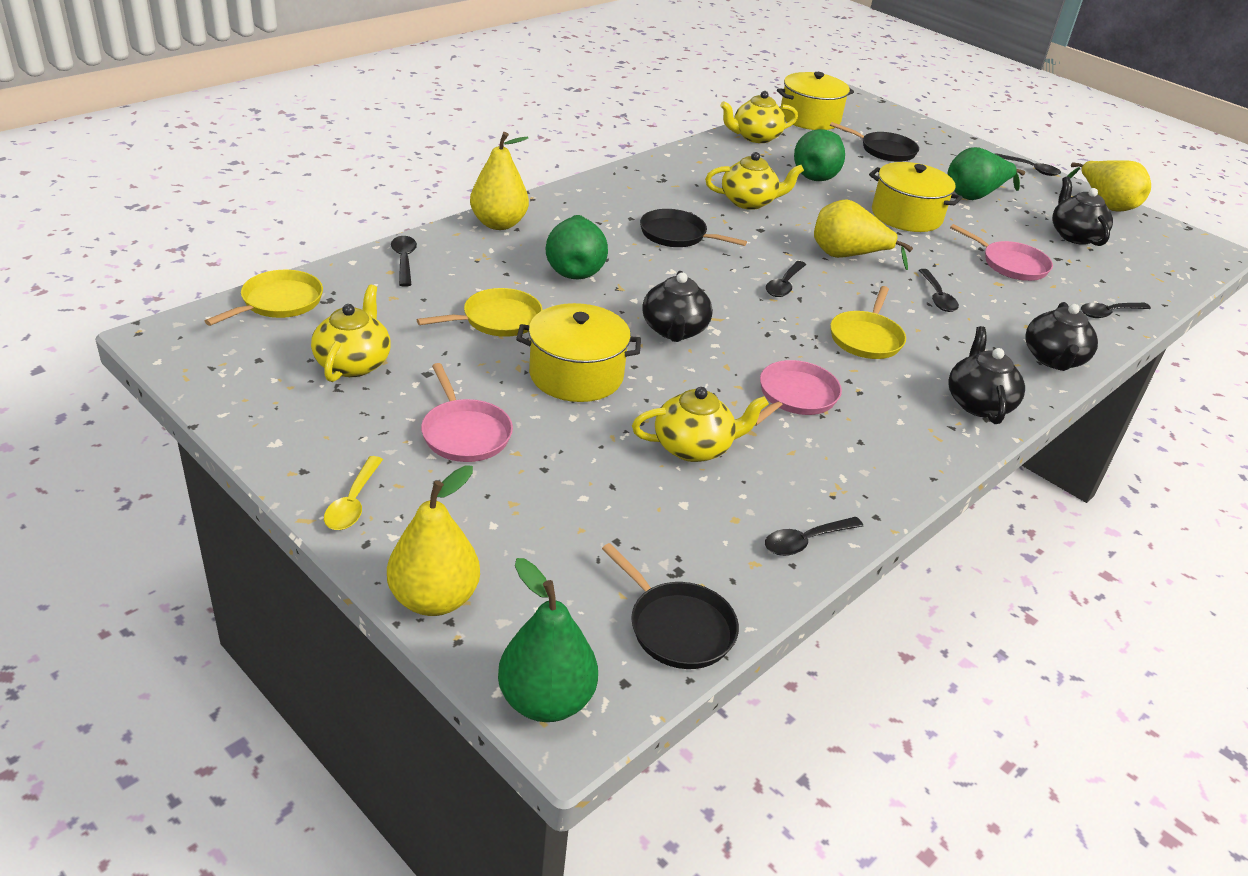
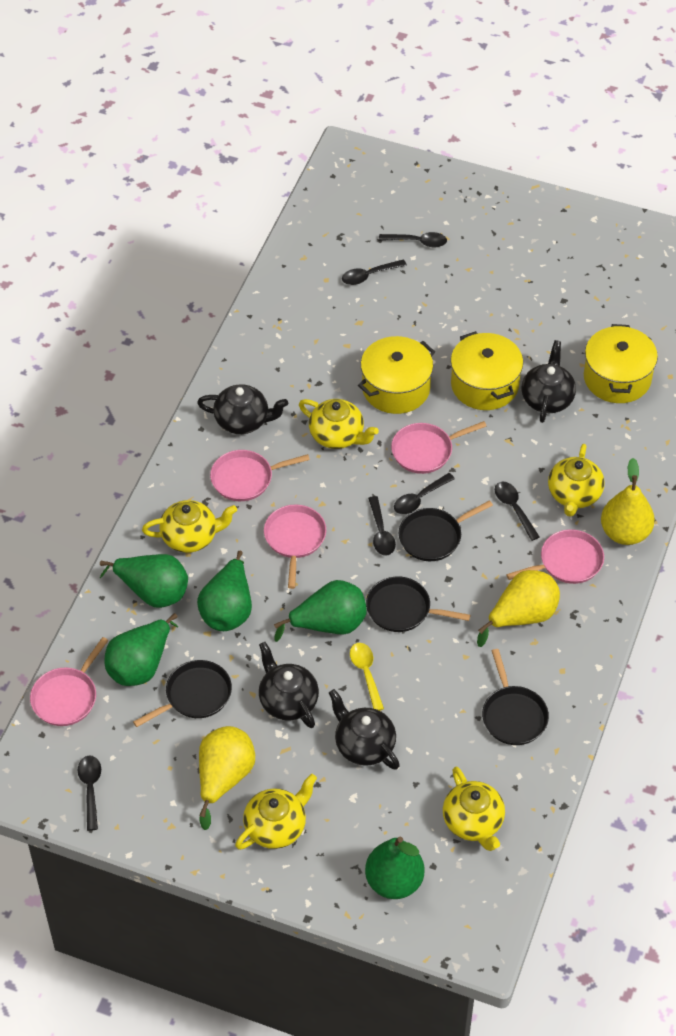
black pan: 3 -> 4
green pear: 4 -> 5
pink pan: 3 -> 5
yellow pan: 3 -> 0
yellow pear: 4 -> 3
yellow teapot: 4 -> 5

